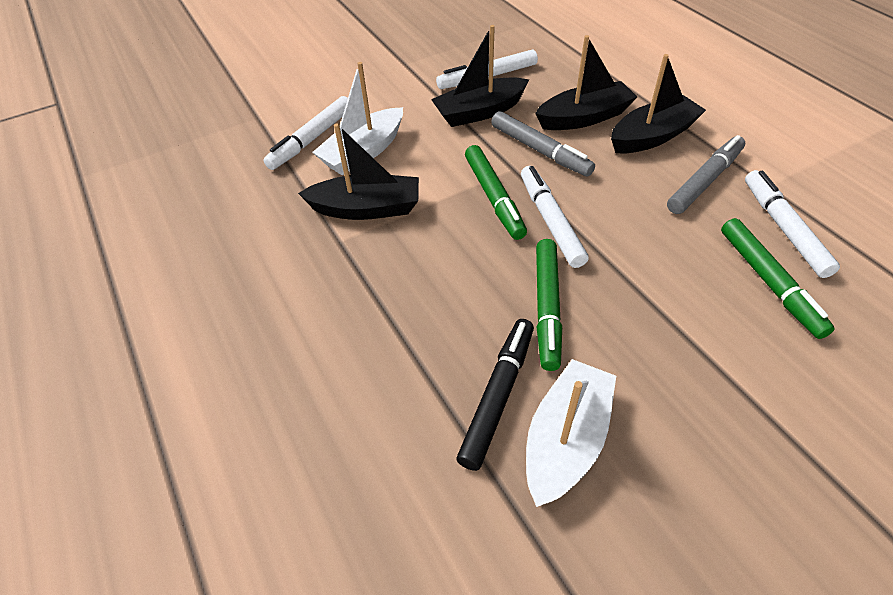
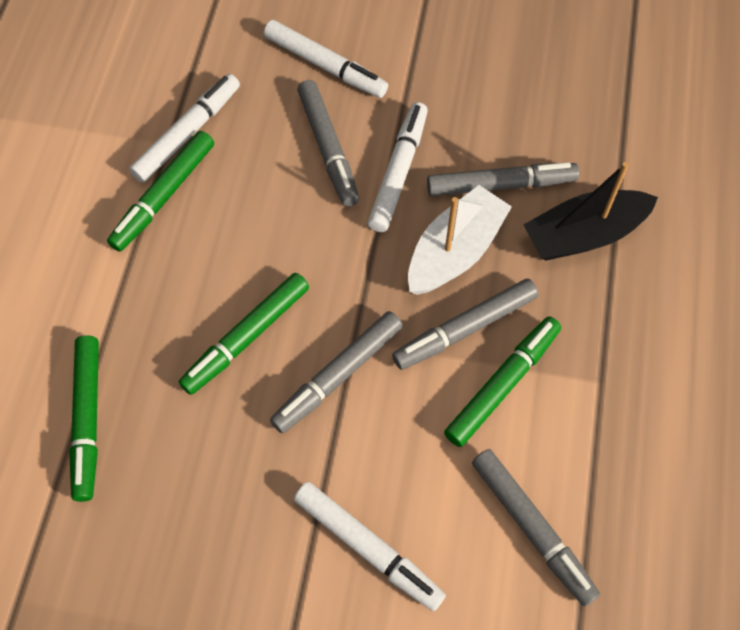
black boat: 4 -> 1
black marker: 1 -> 0
green marker: 3 -> 4
grey marker: 2 -> 5
white boat: 2 -> 1

